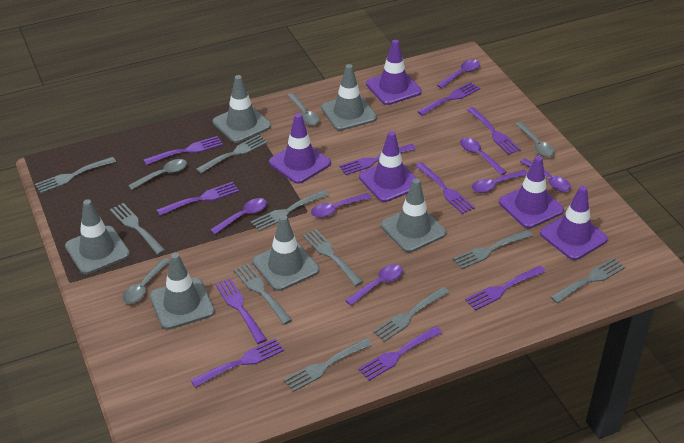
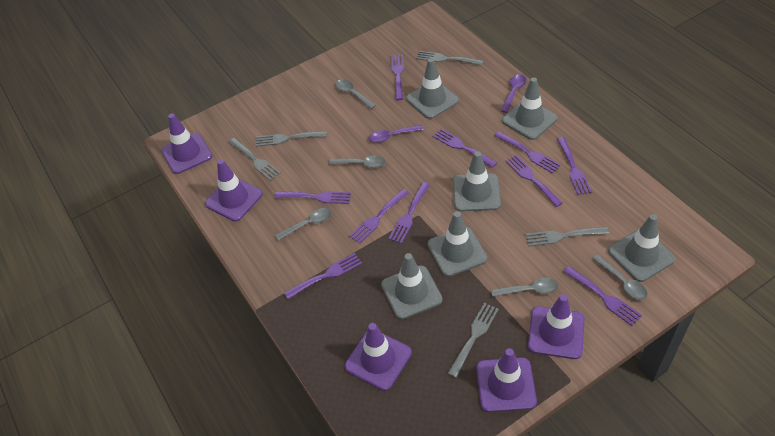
grey fork: 10 -> 5
grey spoon: 4 -> 5
purple spoon: 7 -> 2

